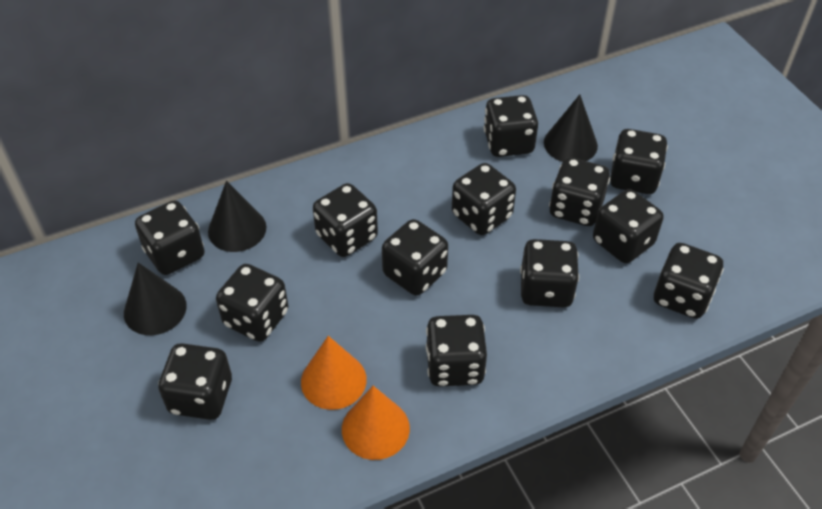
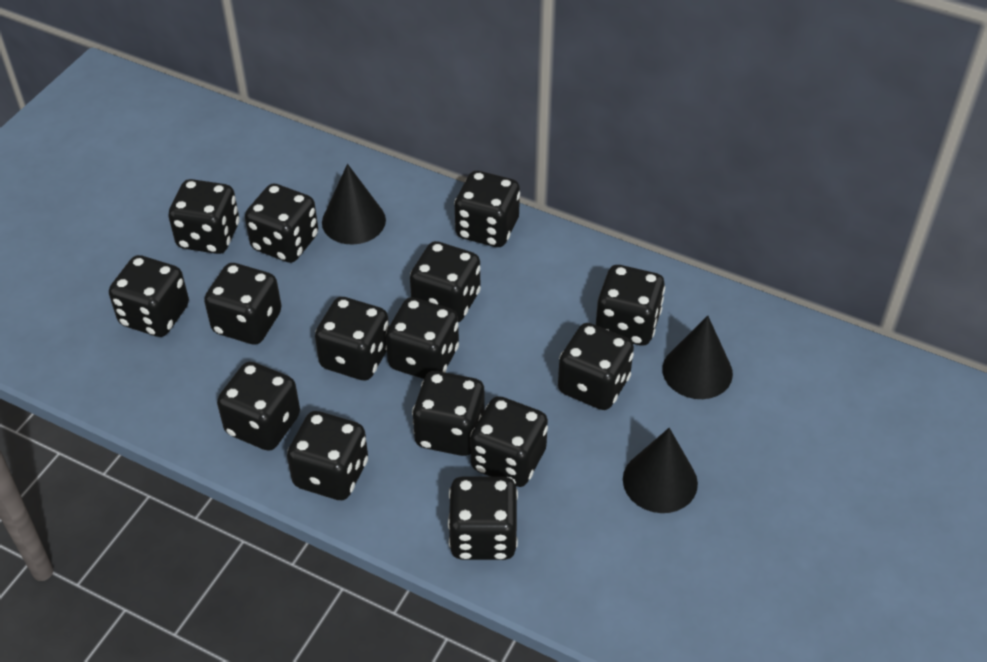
black dice: 13 -> 15
orange cone: 2 -> 0

